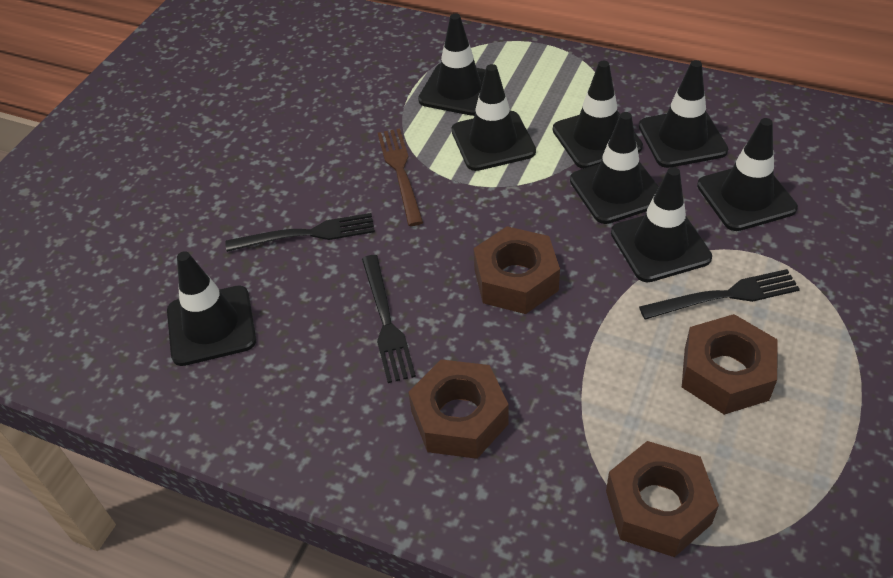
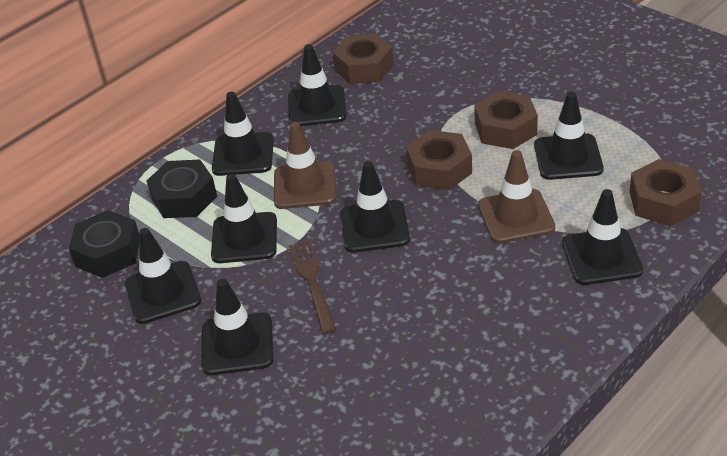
black fork: 3 -> 0
black nut: 0 -> 2
brown traffic cone: 0 -> 2

